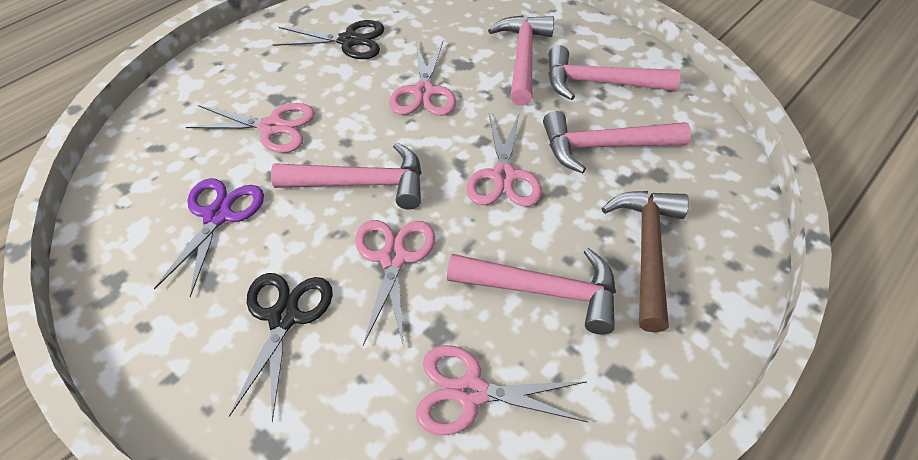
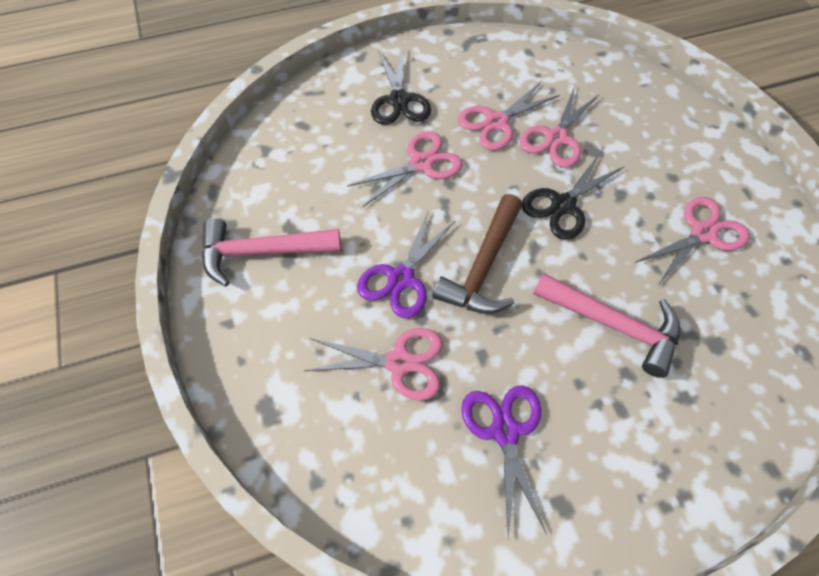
pink hammer: 5 -> 2
purple scissors: 1 -> 2

